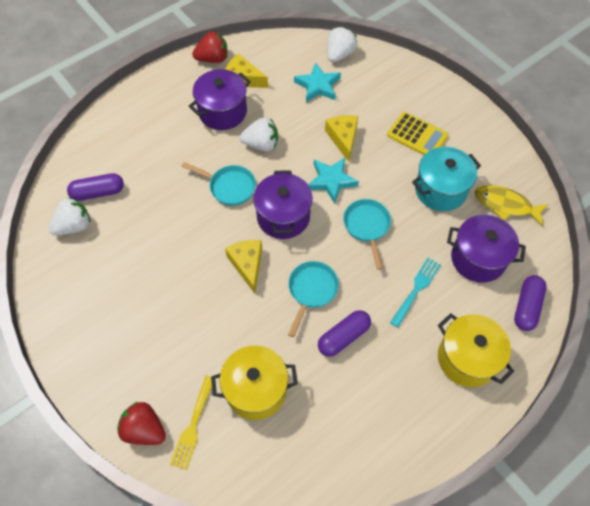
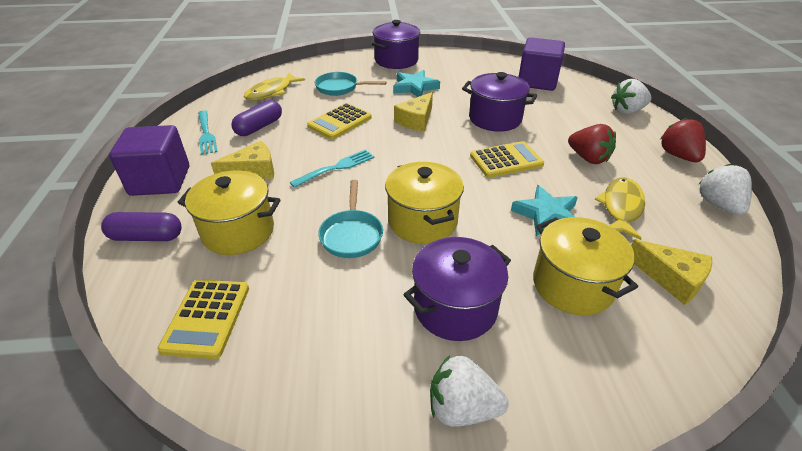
purple capsule: 3 -> 2
purple cube: 0 -> 2
turquoise fork: 1 -> 2
turquoise pan: 3 -> 2
turquoise pot: 1 -> 0
yellow calculator: 1 -> 3
yellow fish: 1 -> 2
yellow fork: 1 -> 0
yellow pot: 2 -> 3

